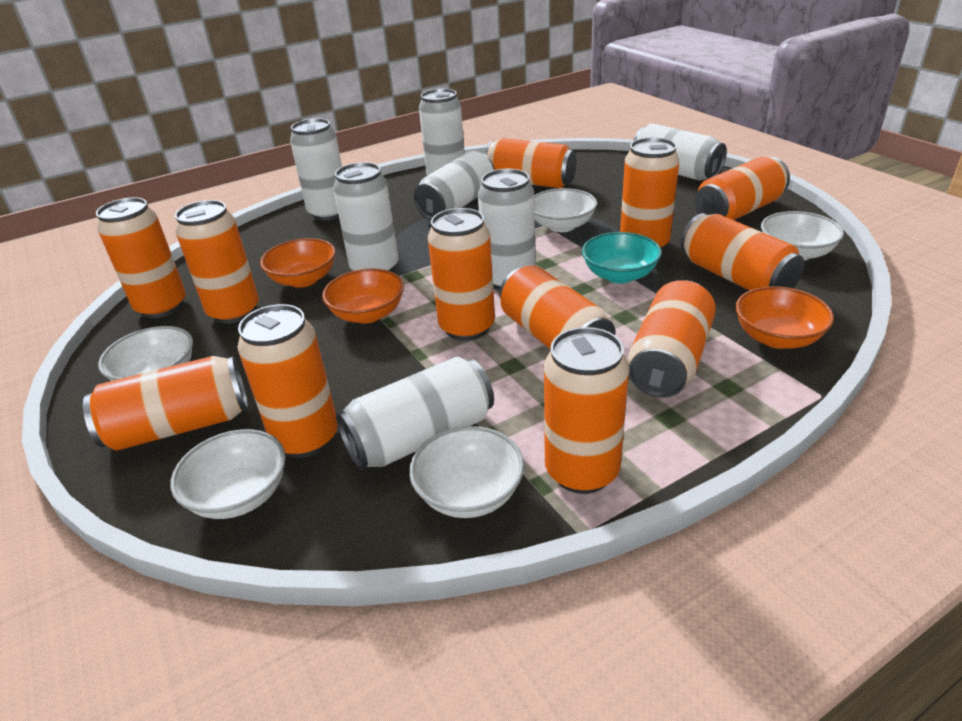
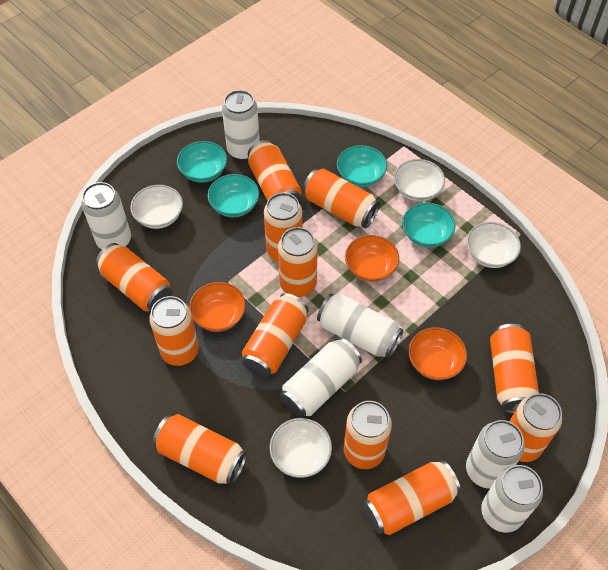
turquoise bowl: 1 -> 4
white bowl: 5 -> 4
white can: 7 -> 6

